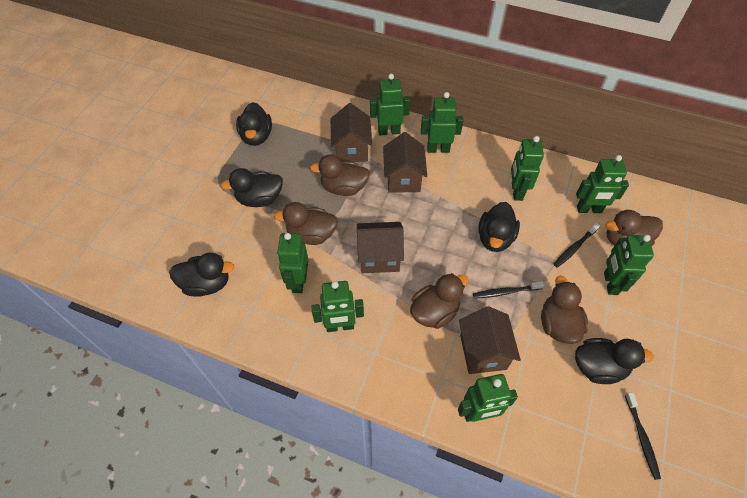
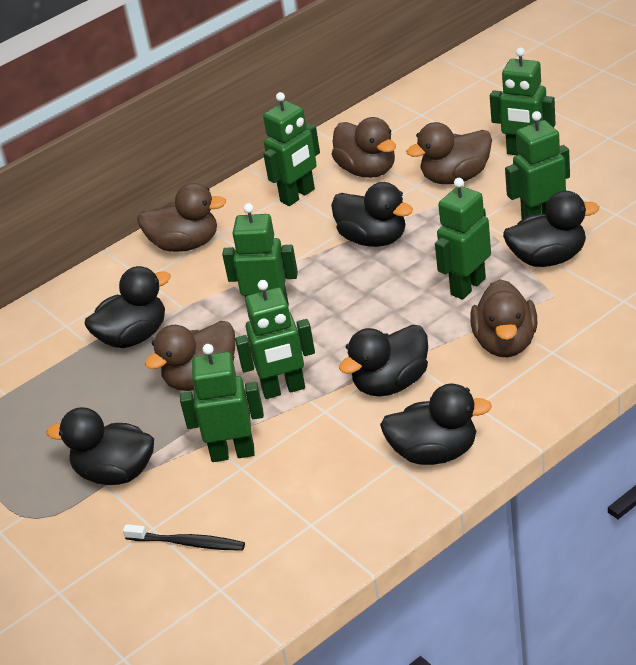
black duck: 5 -> 6
black toothbrush: 3 -> 1
brown house: 4 -> 0
green robot: 8 -> 7

